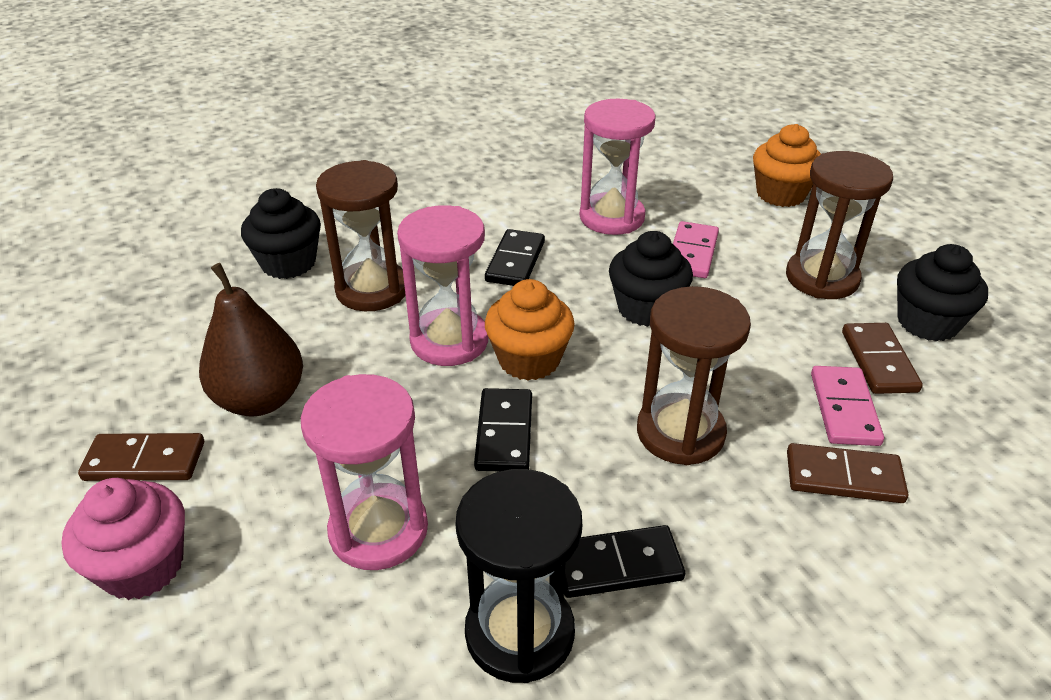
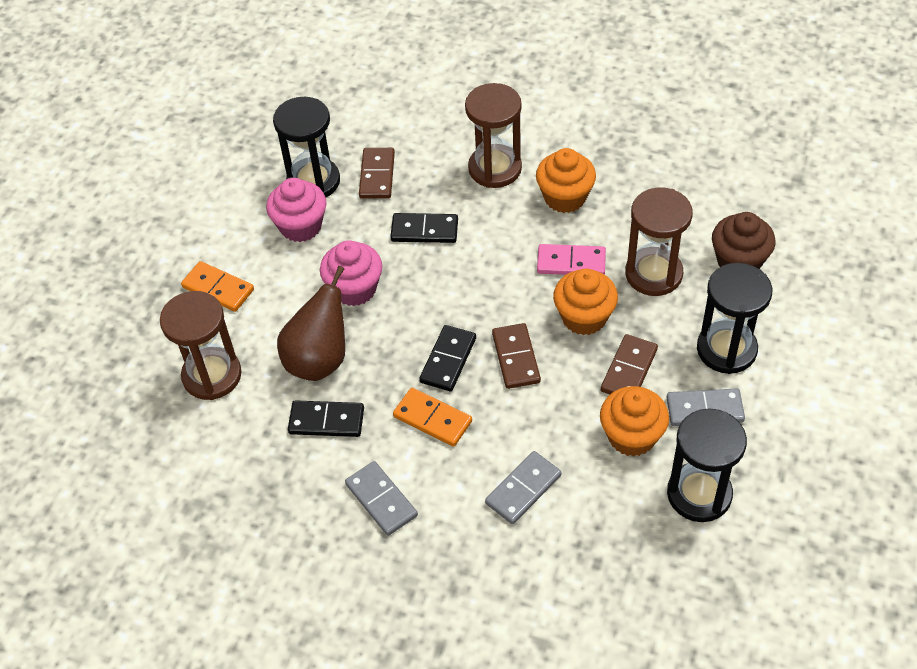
black cupcake: 3 -> 0
black hourglass: 1 -> 3
brown cupcake: 0 -> 1
grey domino: 0 -> 3
orange cupcake: 2 -> 3
orange domino: 0 -> 2
pink cupcake: 1 -> 2
pink domino: 2 -> 1
pink hourglass: 3 -> 0

